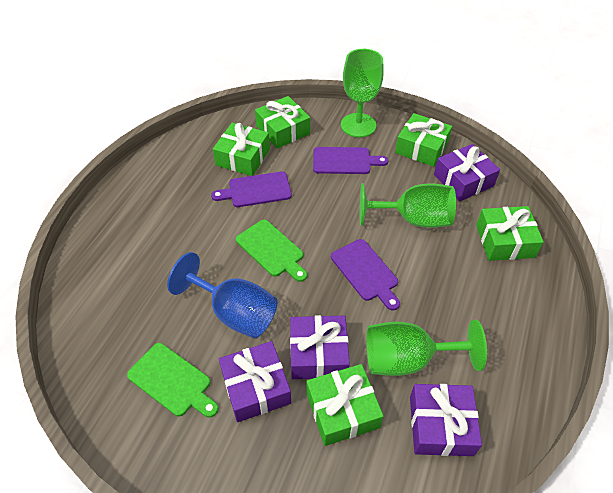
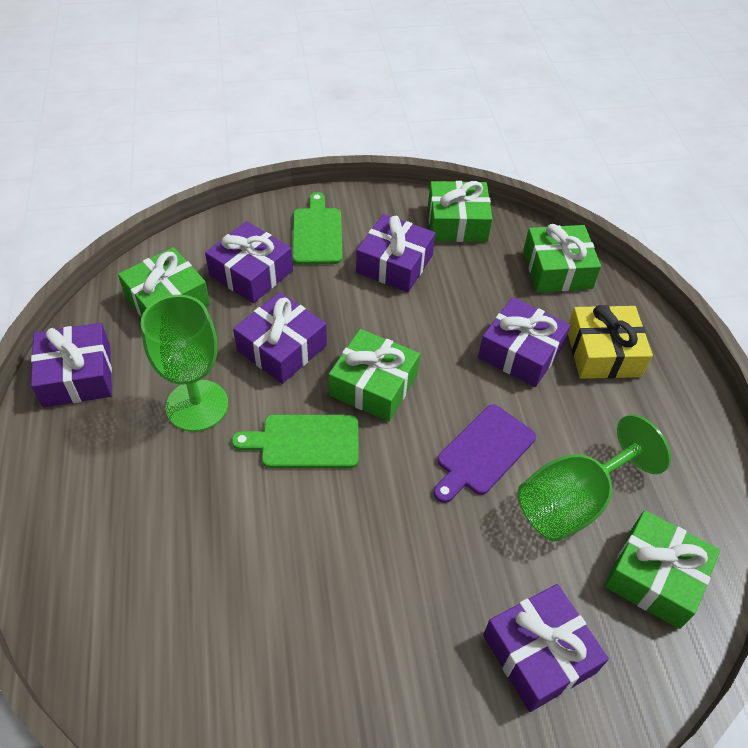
blue goblet: 1 -> 0
green goblet: 3 -> 2
purple cutting board: 3 -> 1
purple gift: 4 -> 6
yellow gift: 0 -> 1

